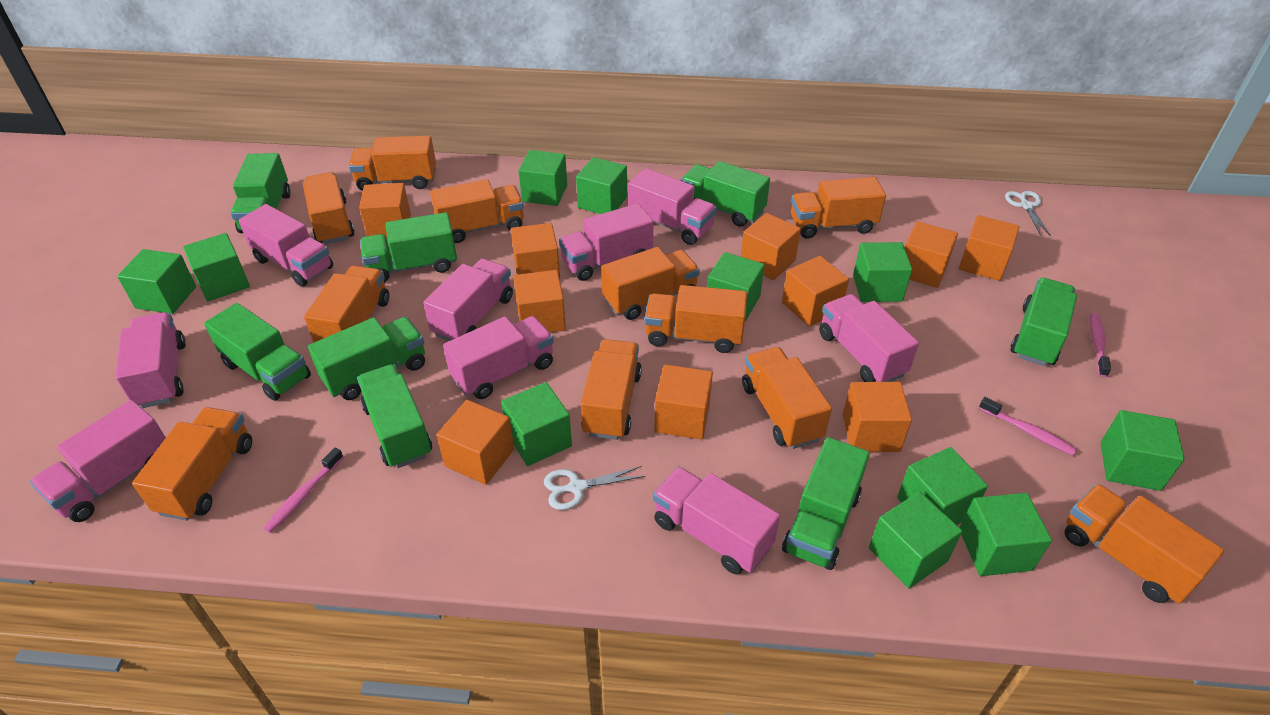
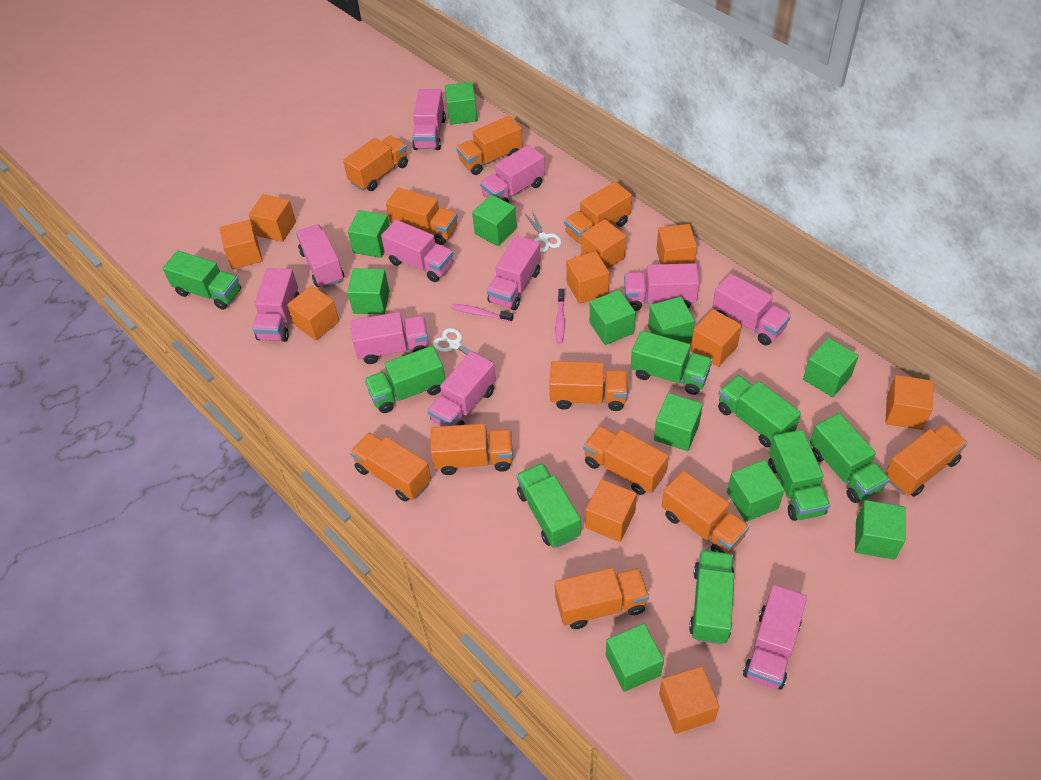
pink toothbrush: 3 -> 2
pink truck: 9 -> 11

